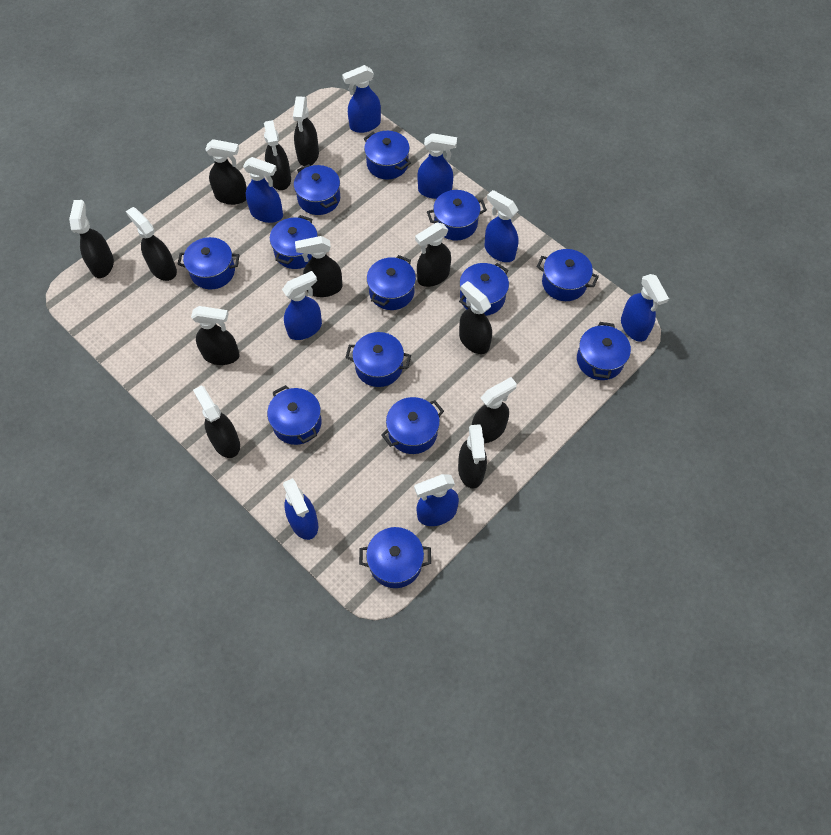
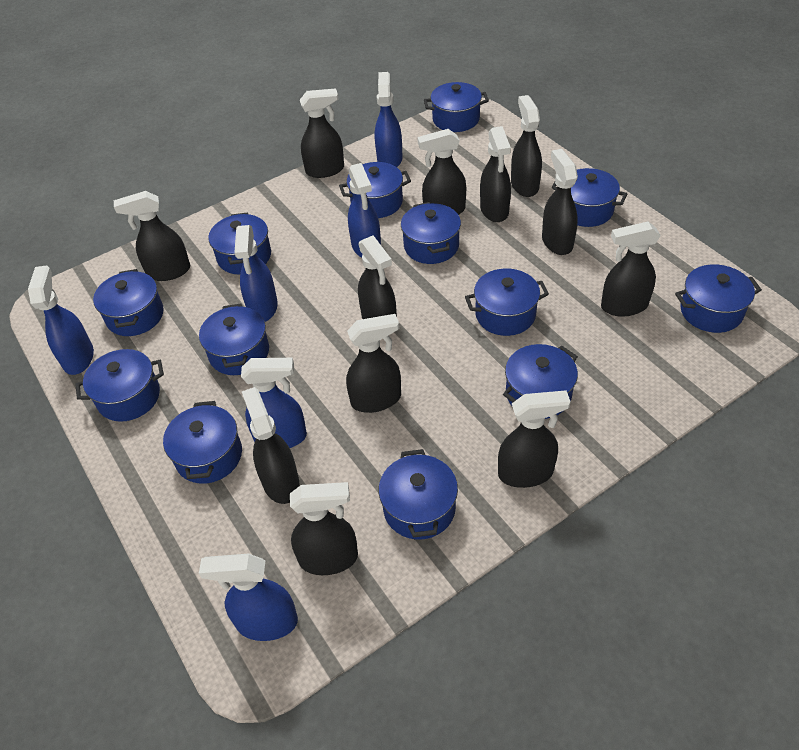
blue spray bottle: 8 -> 6

